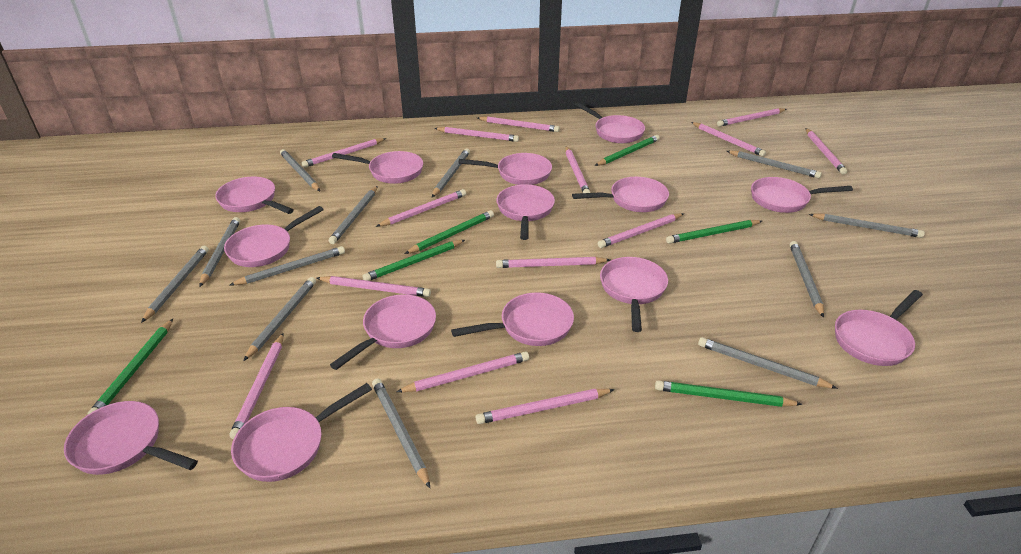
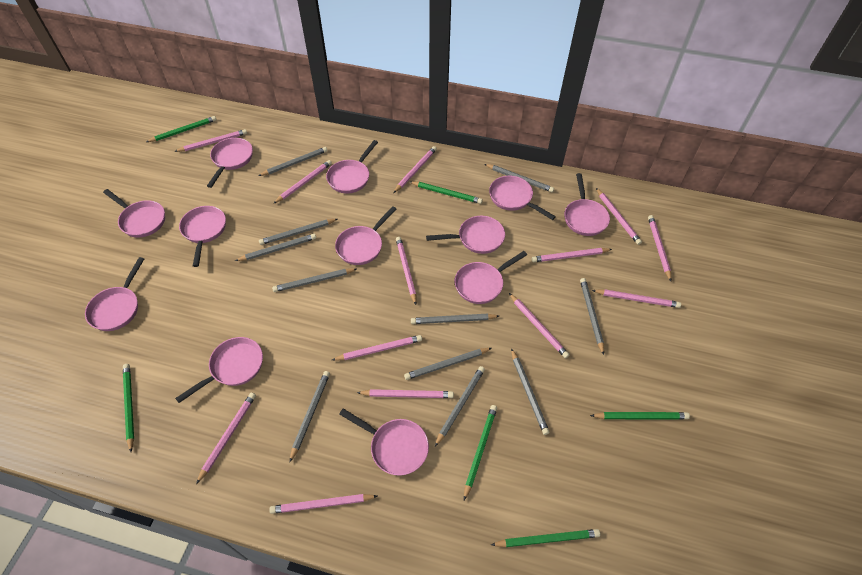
grey pencil: 12 -> 11
pink pan: 14 -> 12
pink pencil: 14 -> 13

